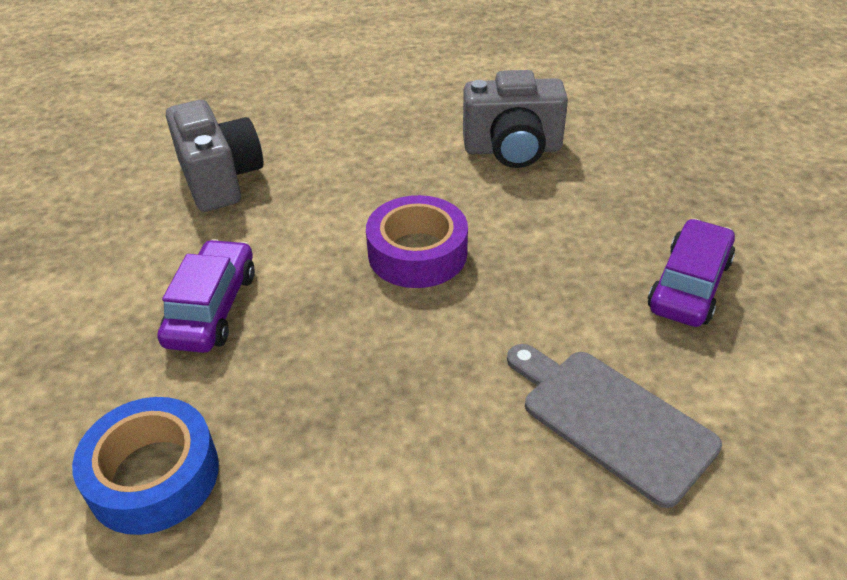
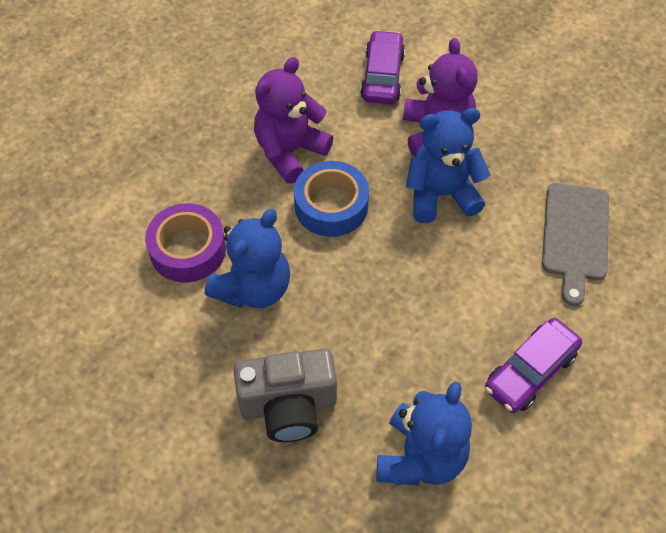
blue teddy bear: 0 -> 3
grey camera: 2 -> 1
purple teddy bear: 0 -> 2

